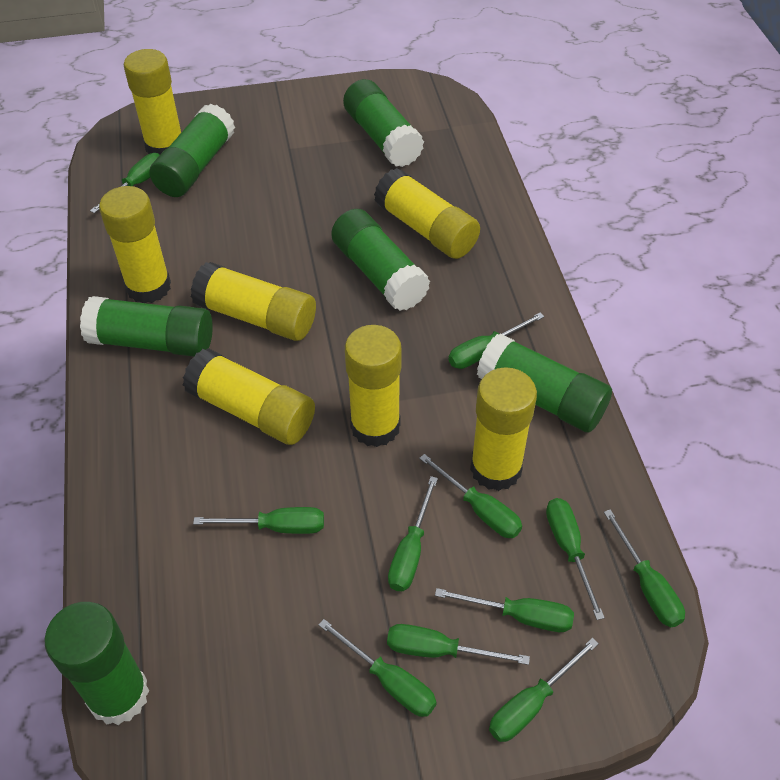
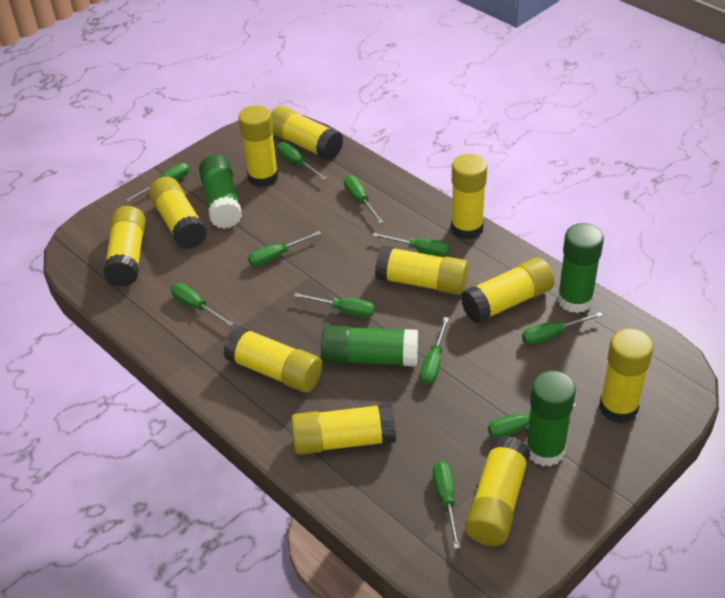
green glue stick: 6 -> 4
yellow glue stick: 7 -> 11

